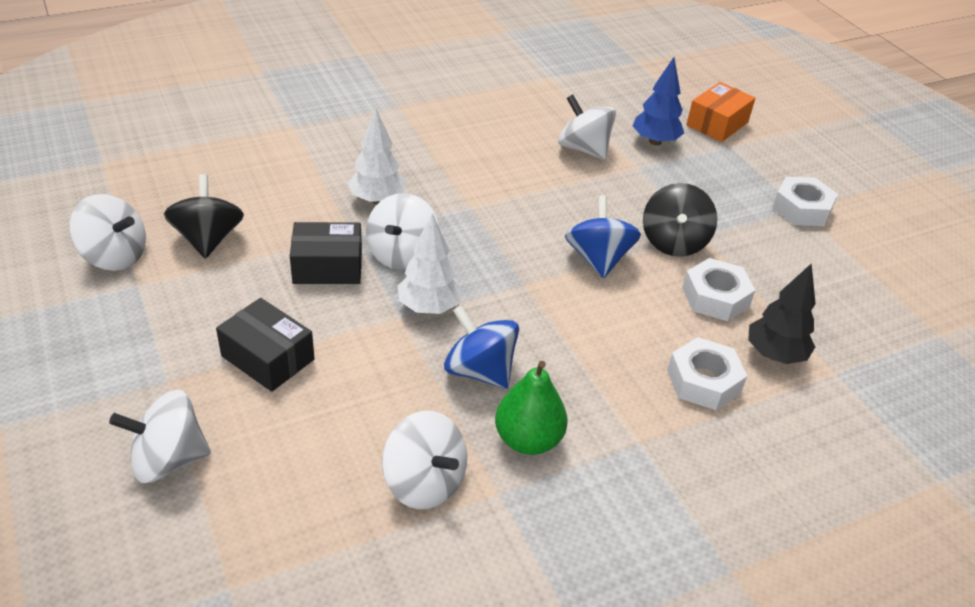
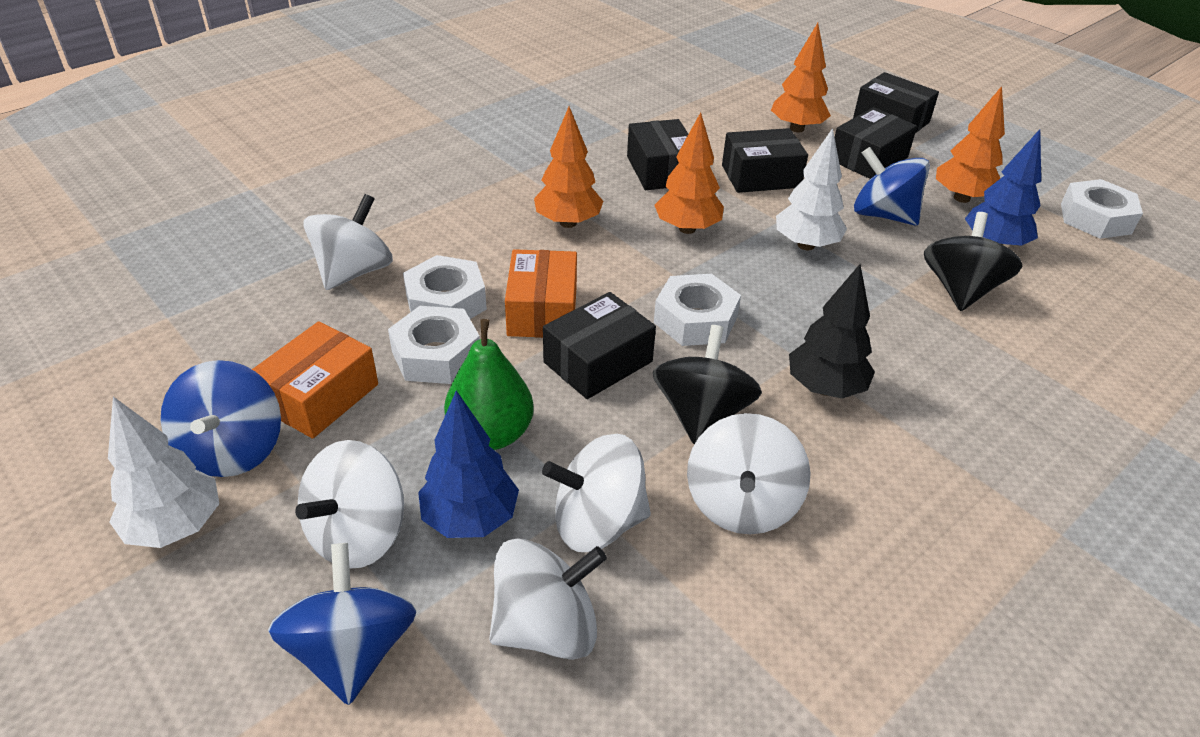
black box: 2 -> 5
blue spinning top: 2 -> 3
blue tree: 1 -> 2
orange box: 1 -> 2
orange tree: 0 -> 4
white nut: 3 -> 4

